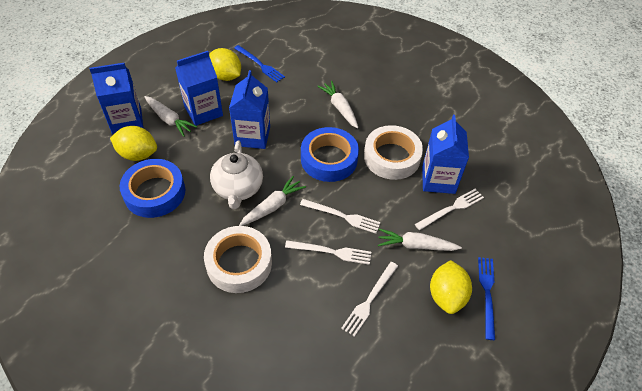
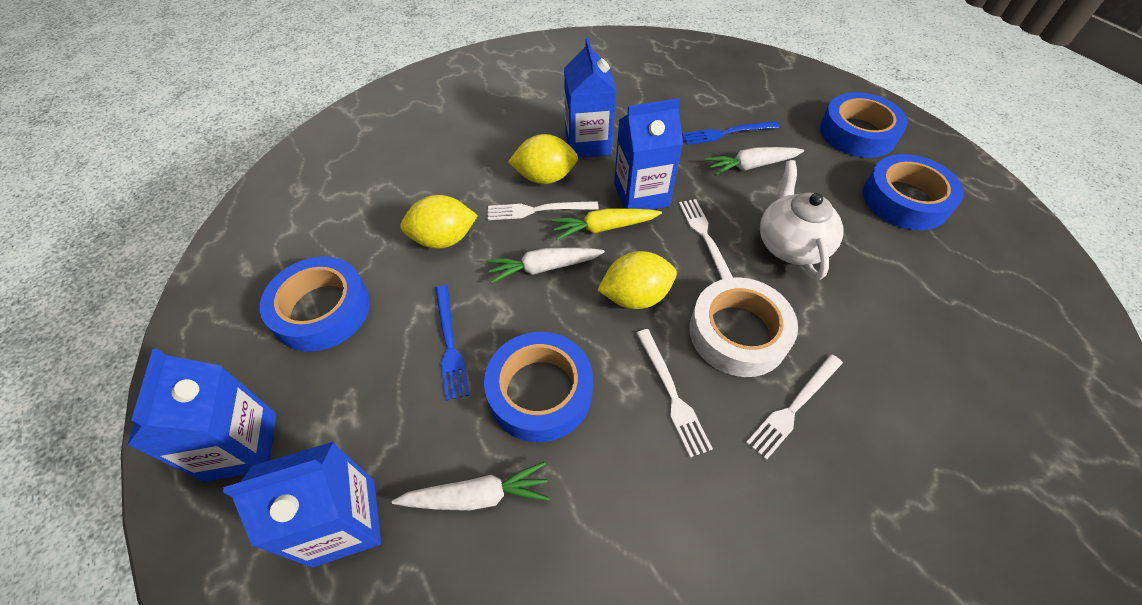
blue tape: 2 -> 4
white carrot: 4 -> 3
white tape: 2 -> 1
yellow carrot: 0 -> 1

